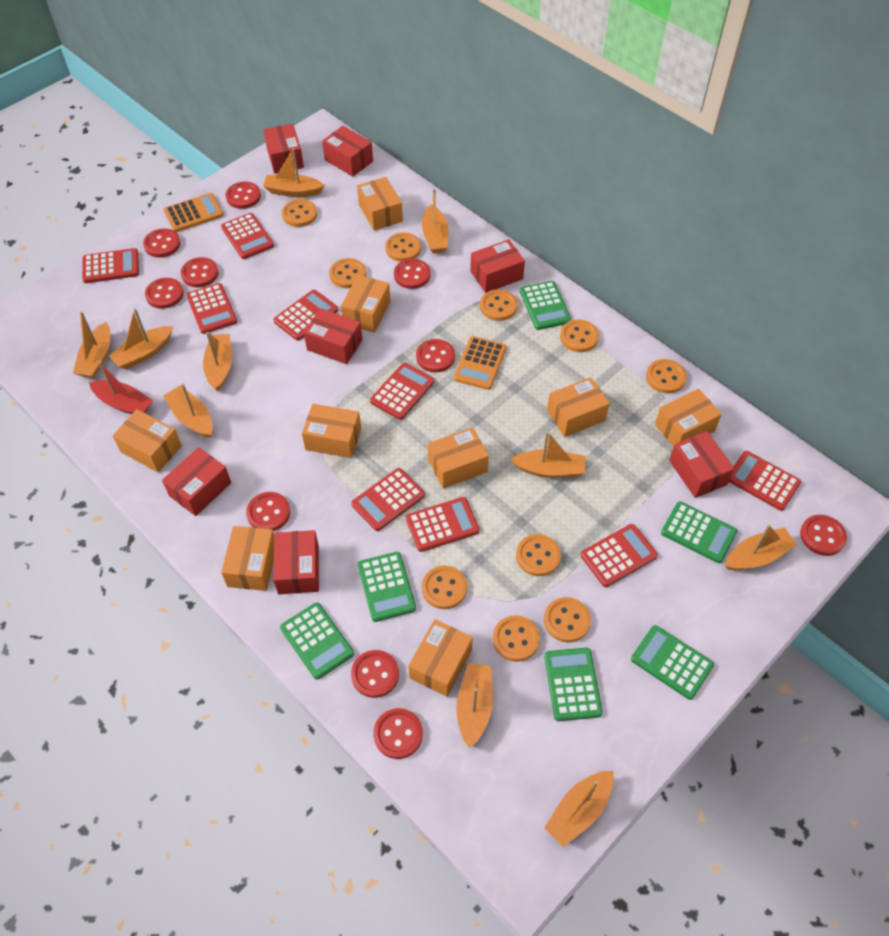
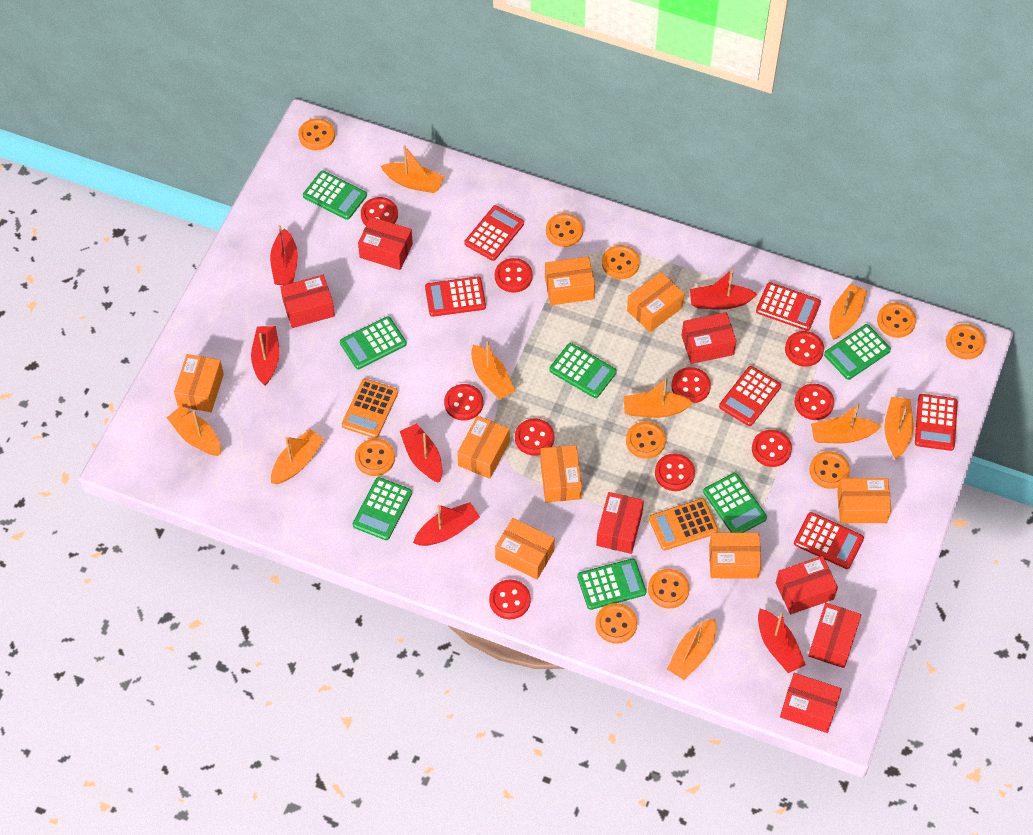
green calculator: 6 -> 7
orange boat: 10 -> 9
orange box: 9 -> 8
red boat: 1 -> 6
red calculator: 9 -> 6

